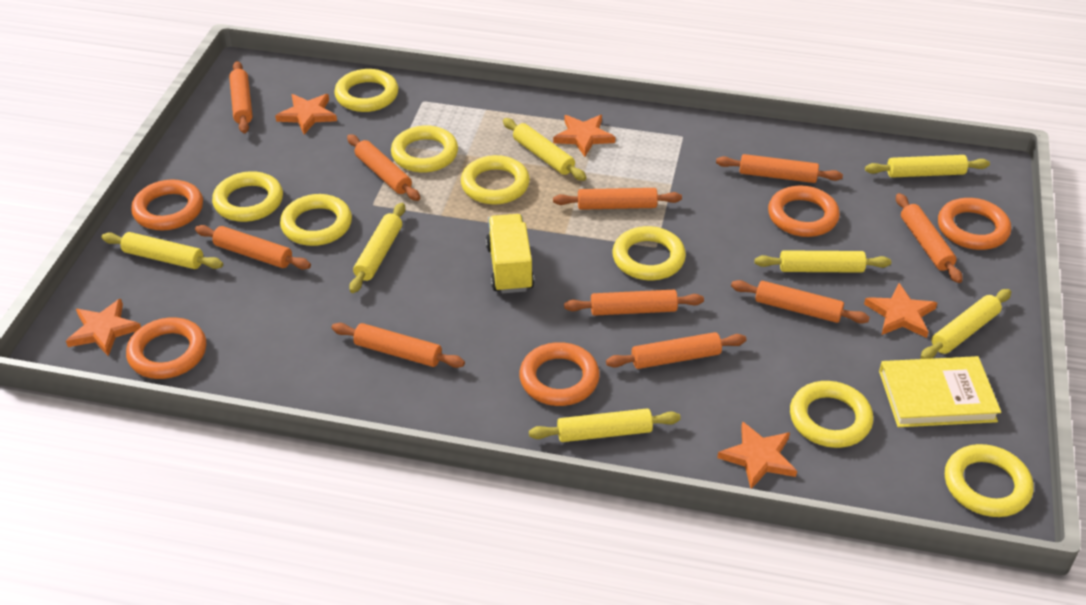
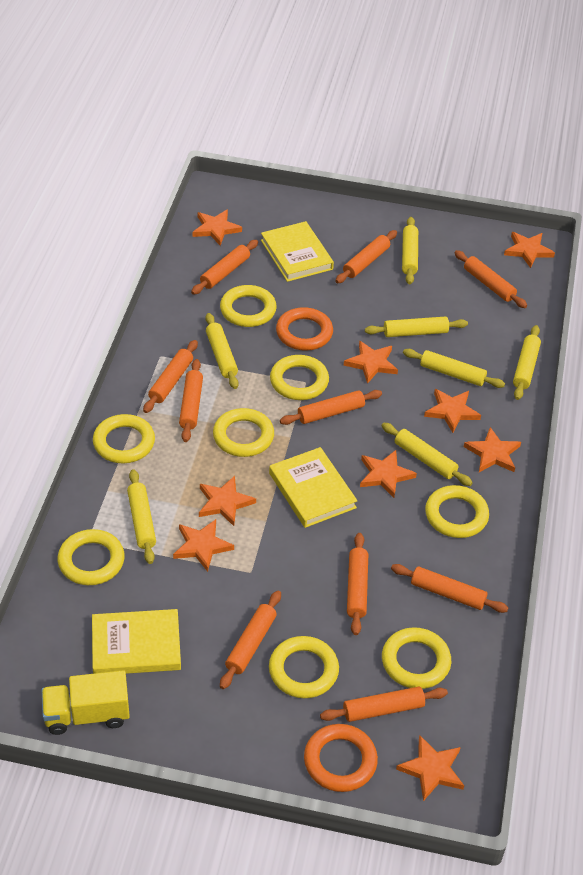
orange ring: 5 -> 2
orange star: 5 -> 9
yellow book: 1 -> 3

